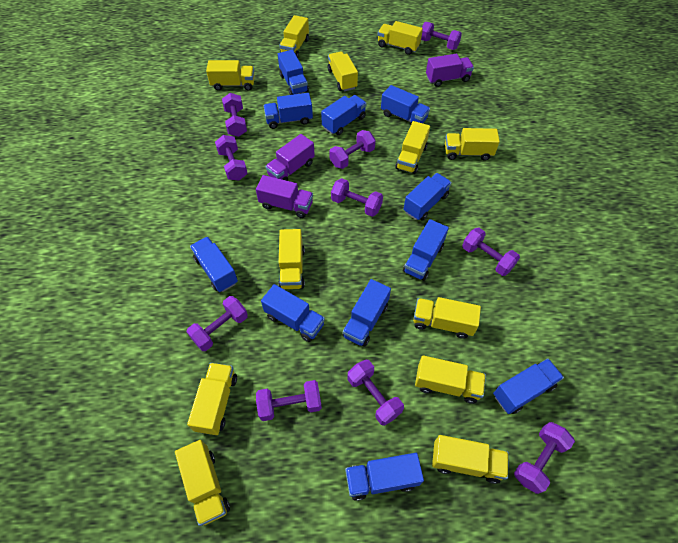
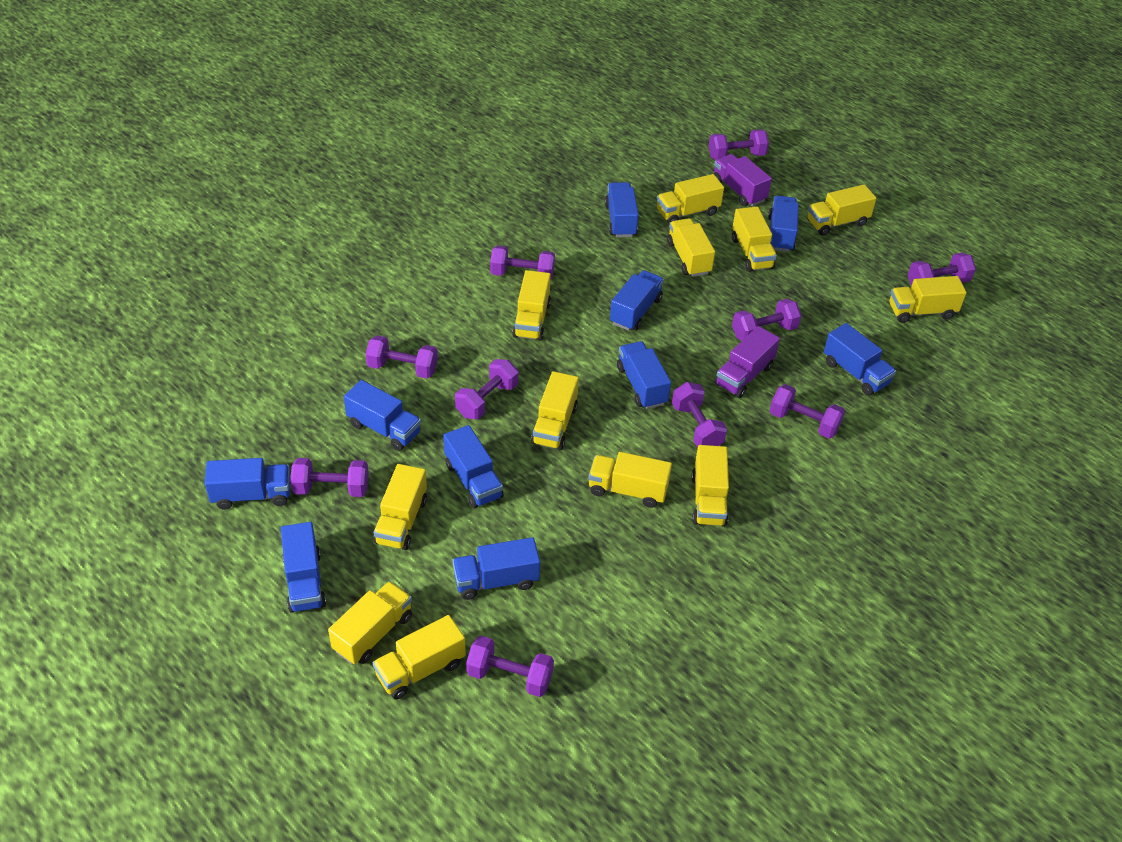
blue truck: 11 -> 10
purple truck: 3 -> 2

